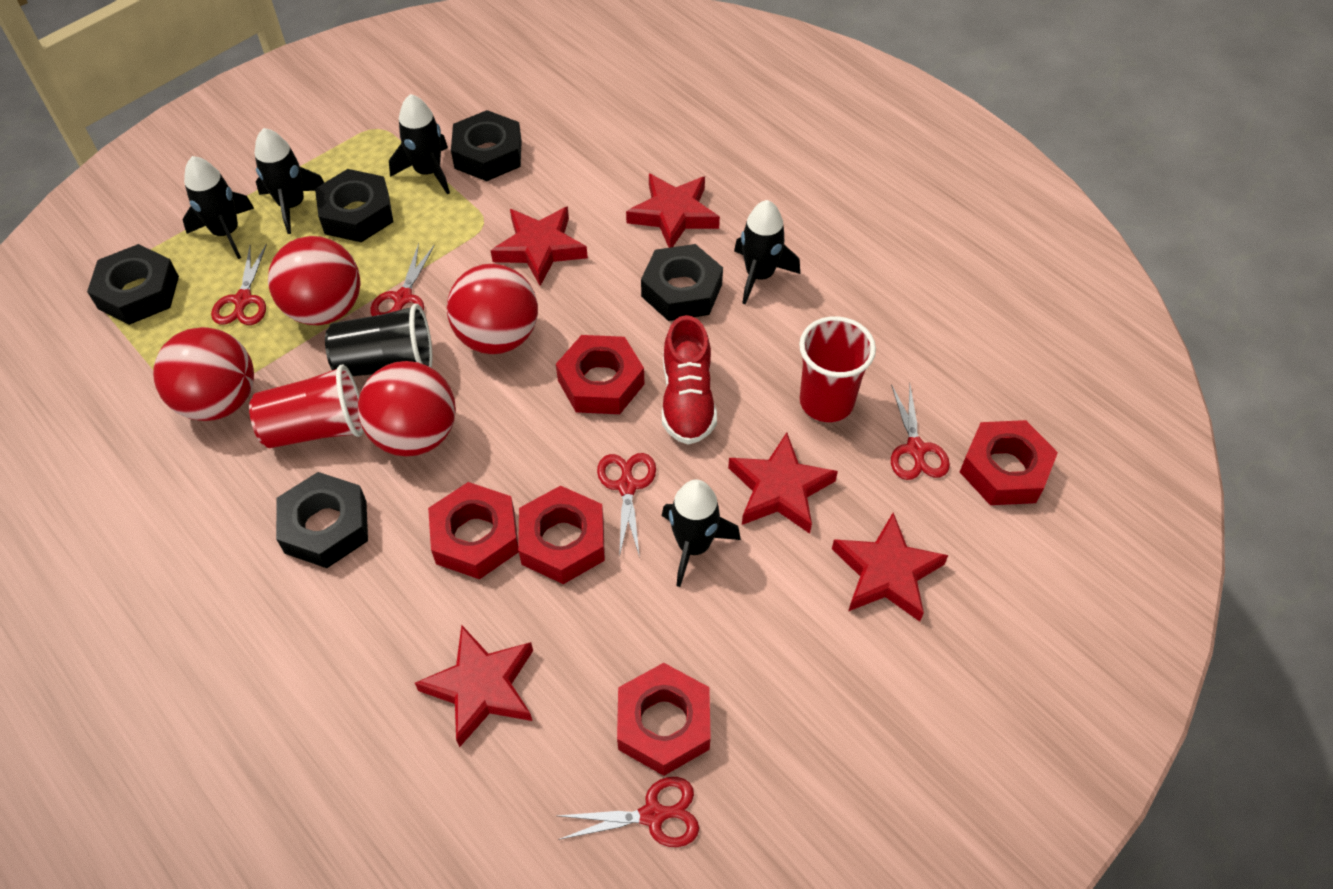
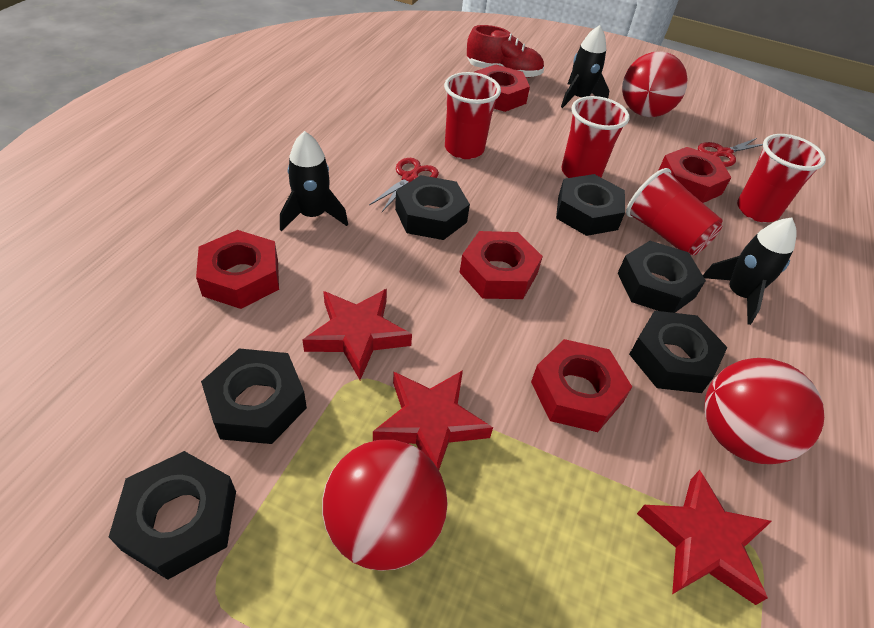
black cup: 1 -> 0
black nut: 5 -> 6
black rocket: 5 -> 3
red ball: 4 -> 3
red cup: 2 -> 4
red scissors: 5 -> 2
red star: 5 -> 3

